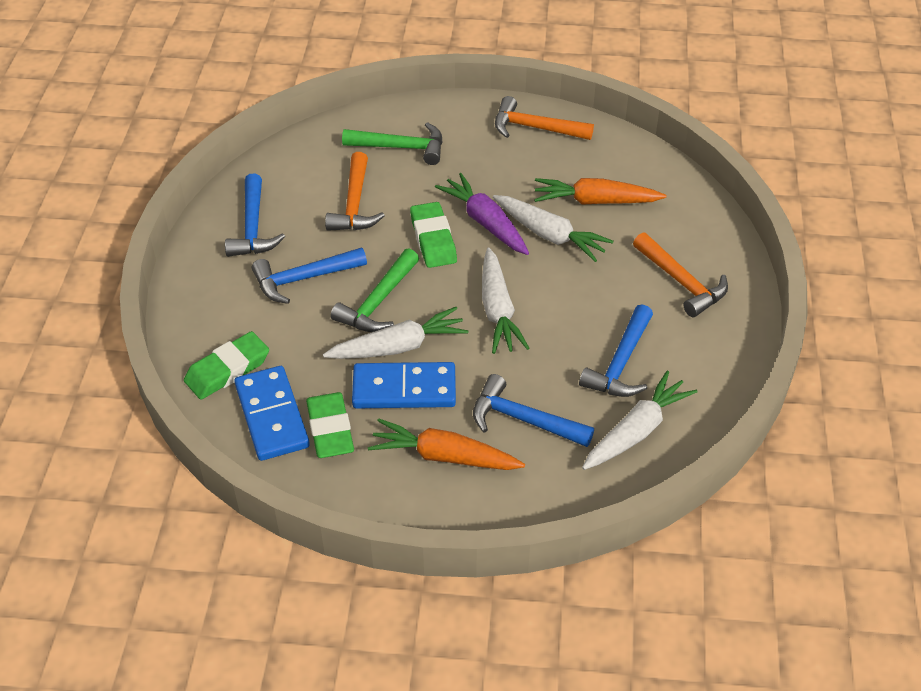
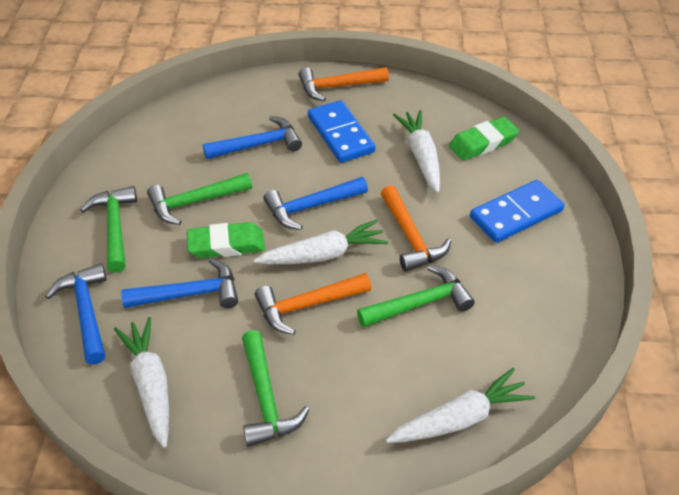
green eraser: 3 -> 2
green hammer: 2 -> 4
orange carrot: 2 -> 0
purple carrot: 1 -> 0

